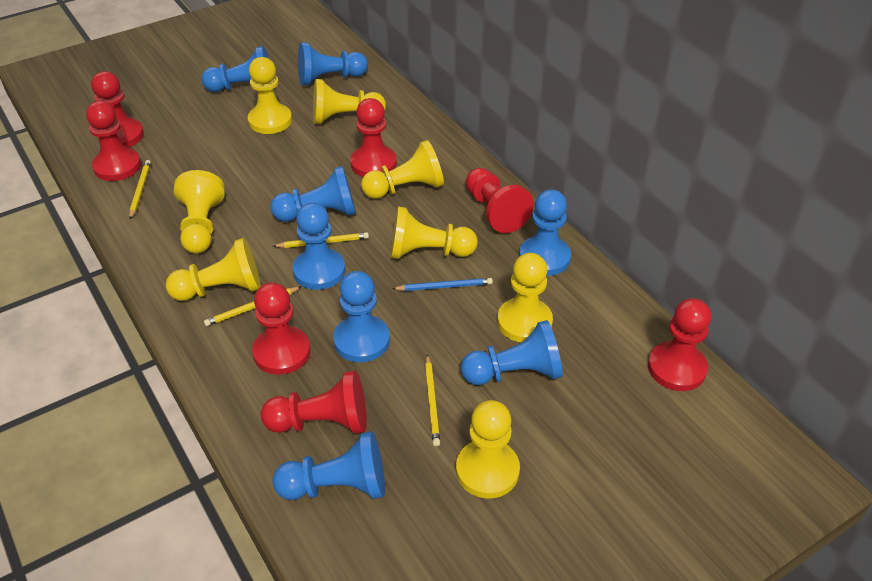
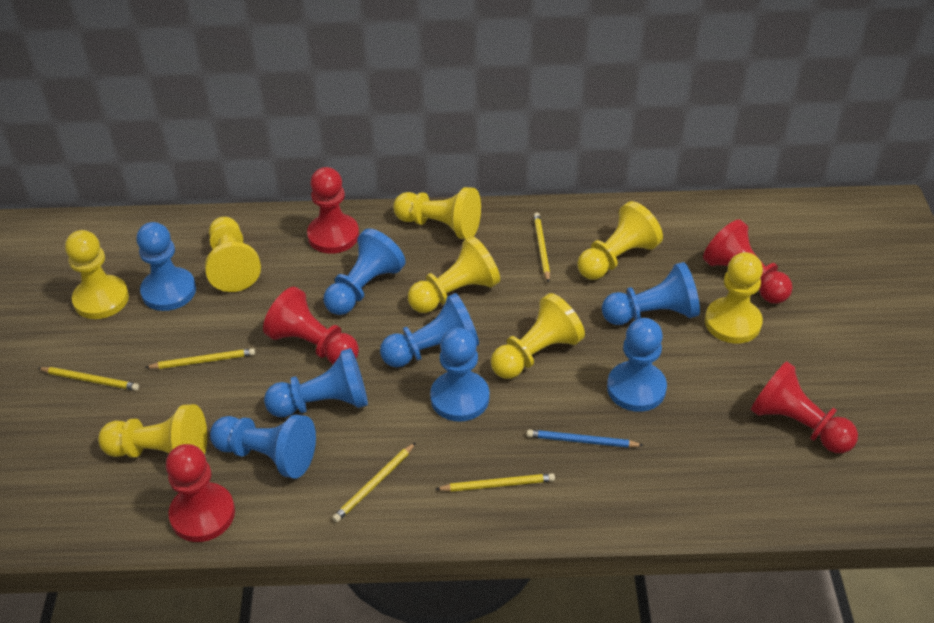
red pawn: 7 -> 5
yellow pencil: 4 -> 5

